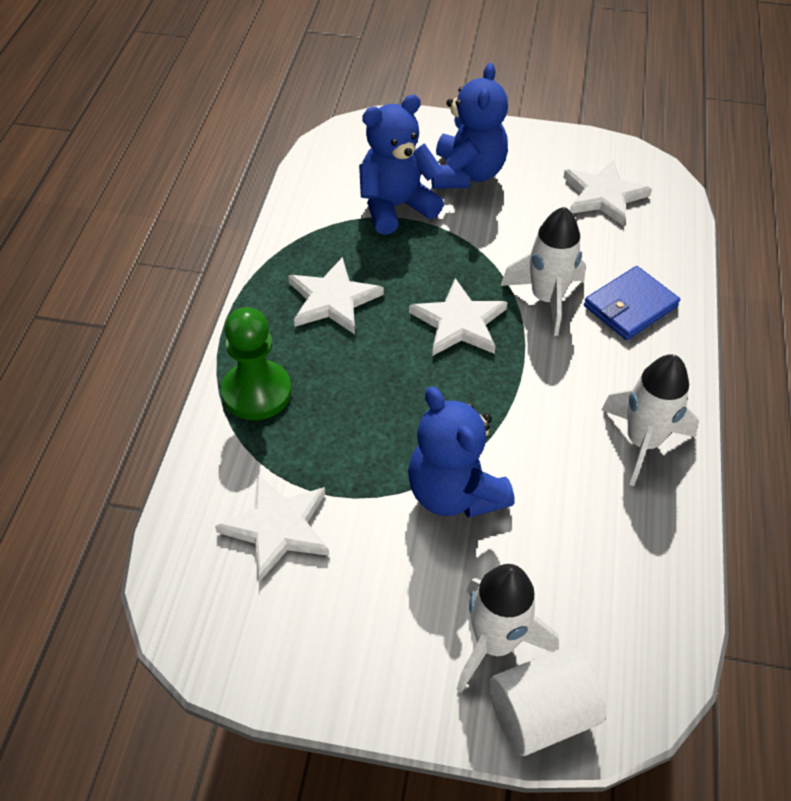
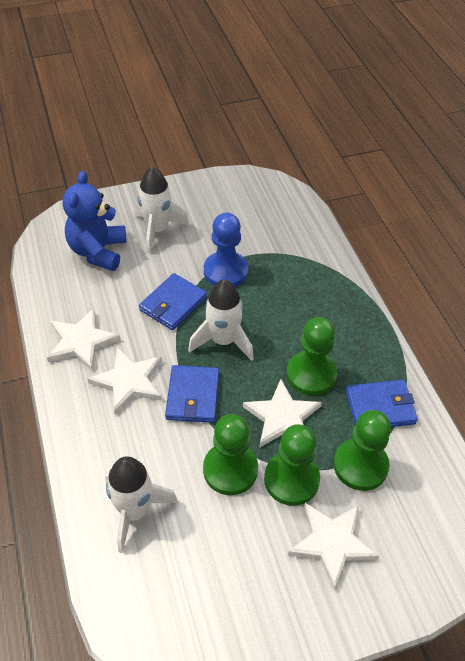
blue pawn: 0 -> 1
blue teddy bear: 3 -> 1
blue wallet: 1 -> 3
green pawn: 1 -> 4
white cylinder: 1 -> 0

